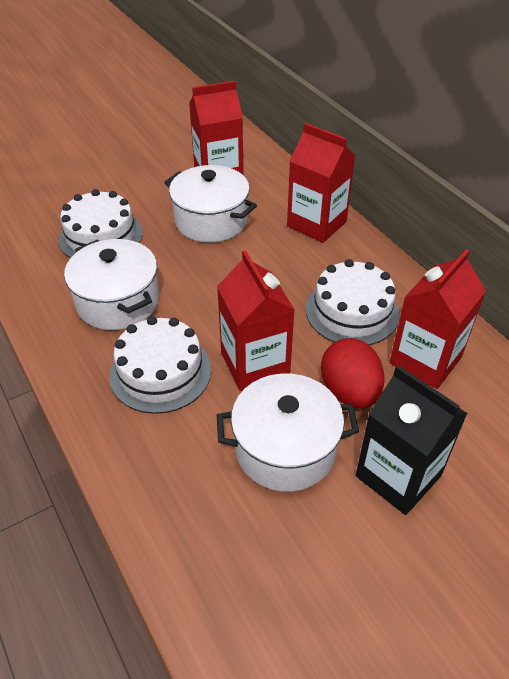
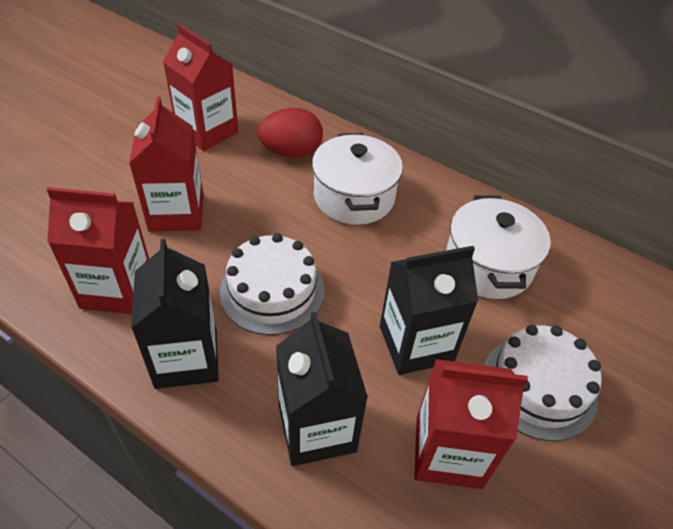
black carton: 1 -> 3
white cake: 3 -> 2
white pot: 3 -> 2

